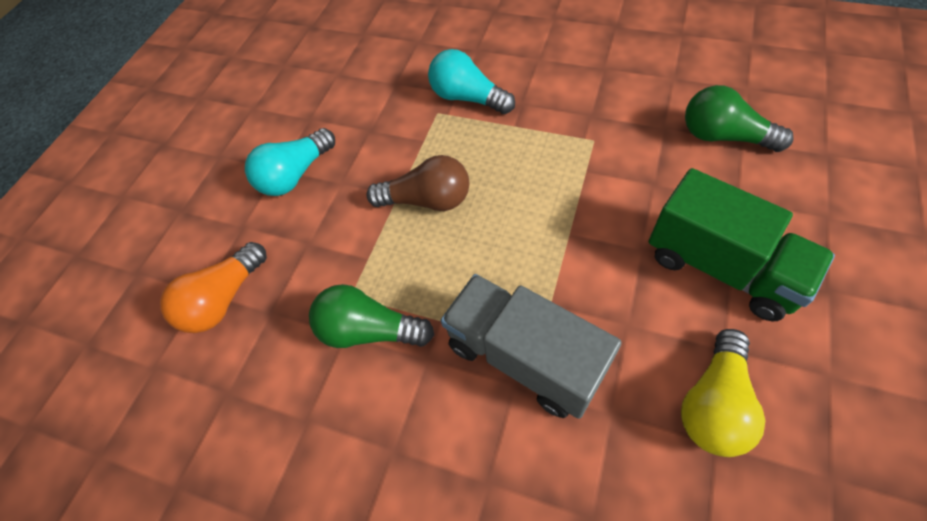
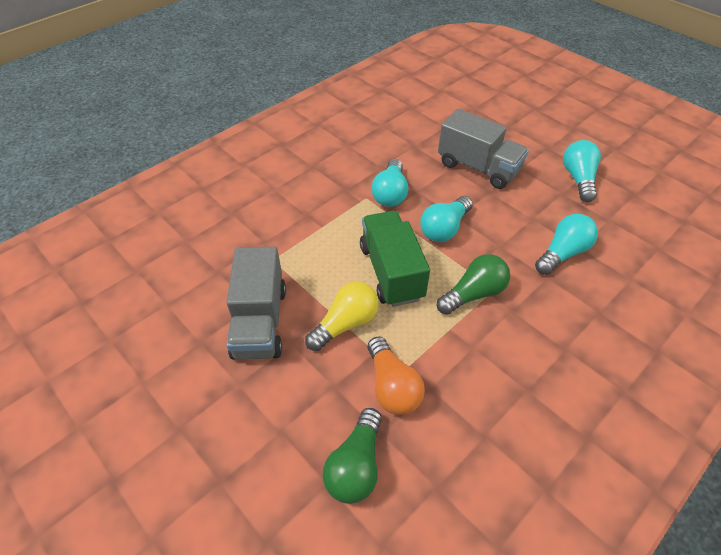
brown light bulb: 1 -> 0
grey truck: 1 -> 2
turquoise light bulb: 2 -> 4

